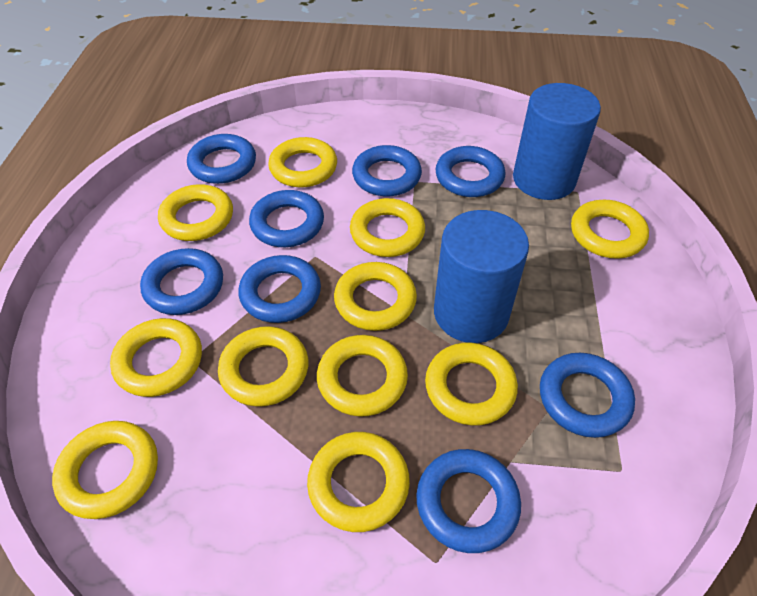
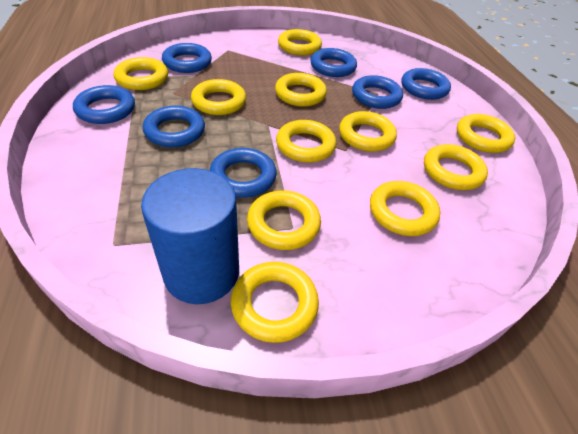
blue cylinder: 2 -> 1
blue ring: 8 -> 7

